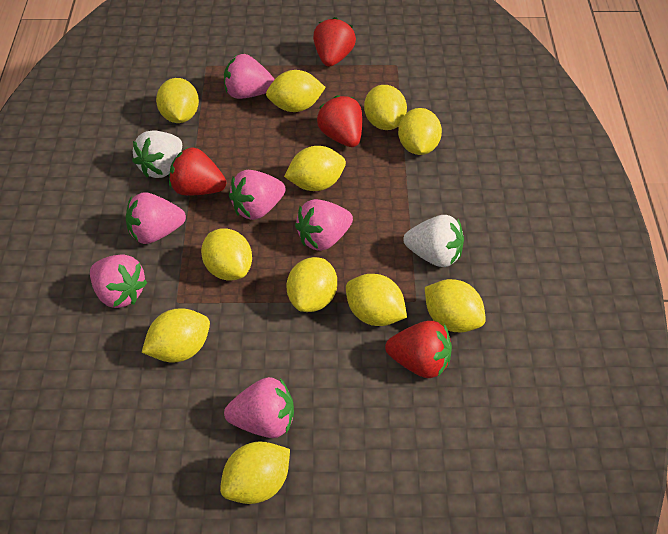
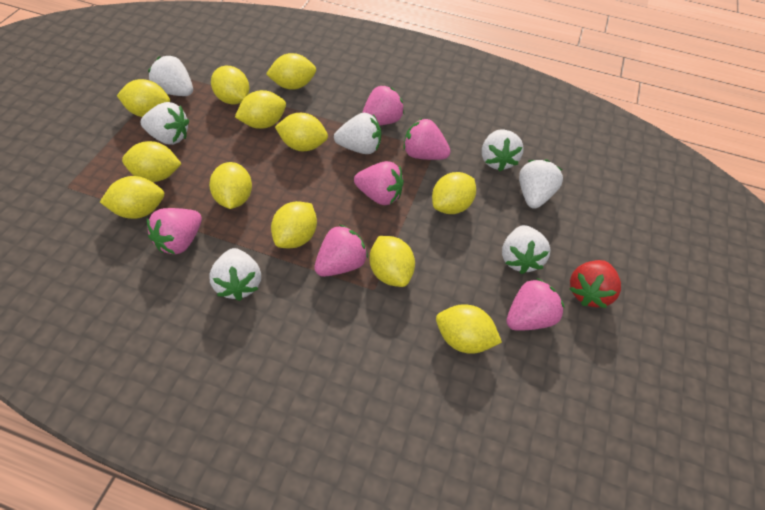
red strawberry: 4 -> 1
white strawberry: 2 -> 7
yellow lemon: 11 -> 12

